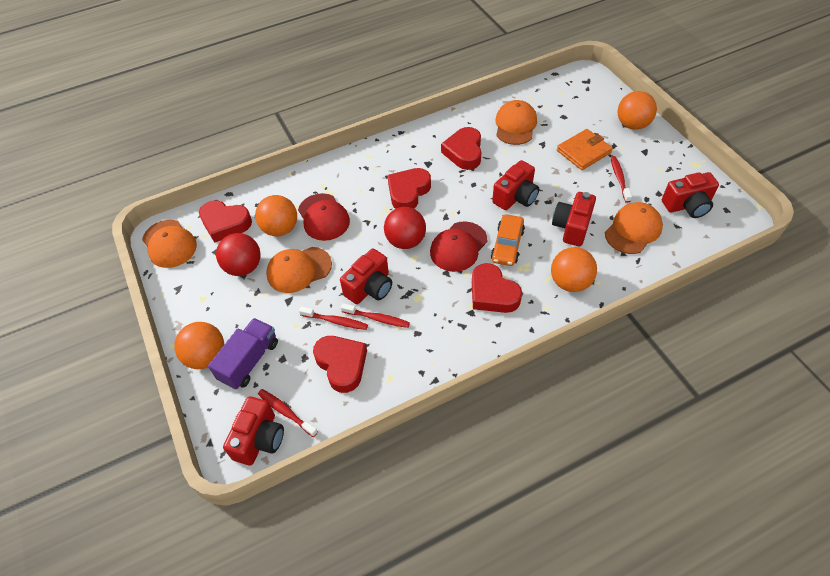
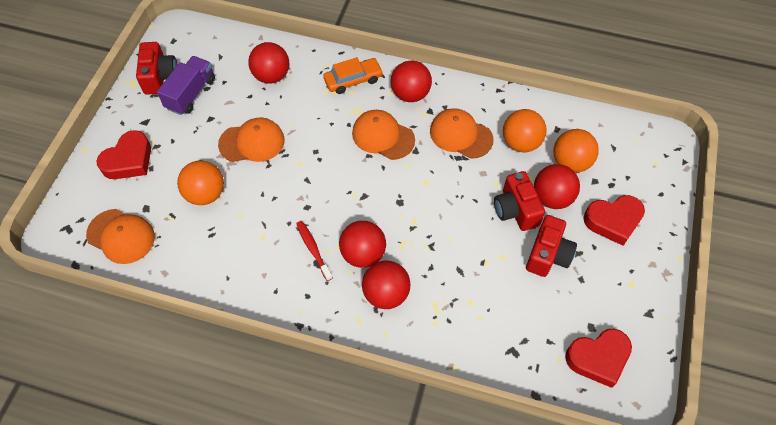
orange ball: 4 -> 3
orange wallet: 1 -> 0
red ball: 2 -> 5
red camera: 5 -> 3
red cap: 2 -> 0
red heart: 5 -> 3
red toothbrush: 4 -> 1

